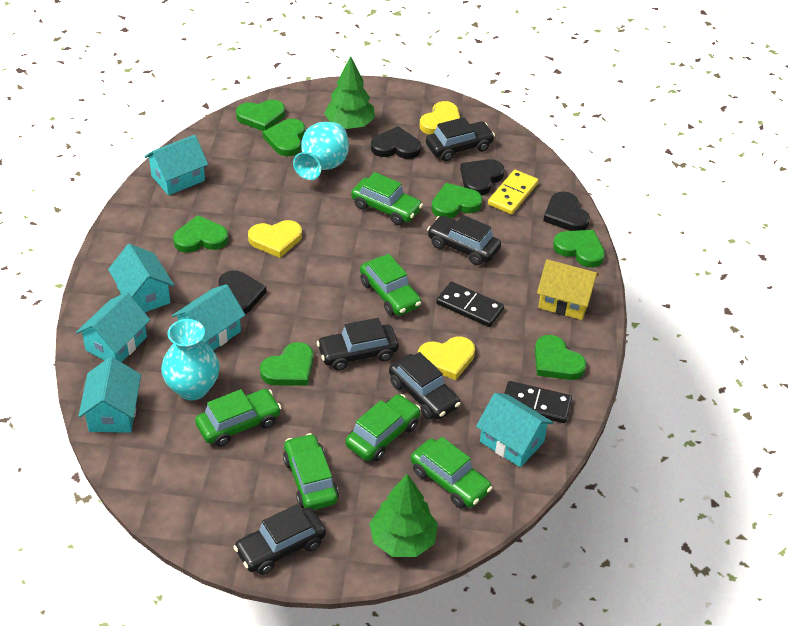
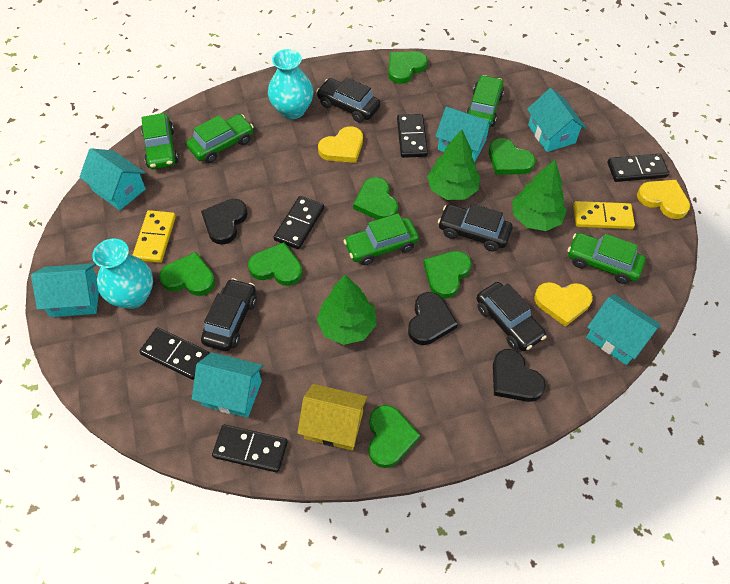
black car: 5 -> 4
black domino: 2 -> 5
black heart: 4 -> 3
green car: 6 -> 5
green tree: 2 -> 3
yellow domino: 1 -> 2

